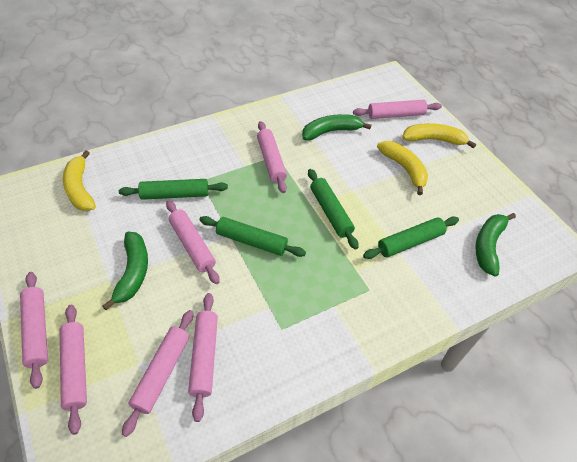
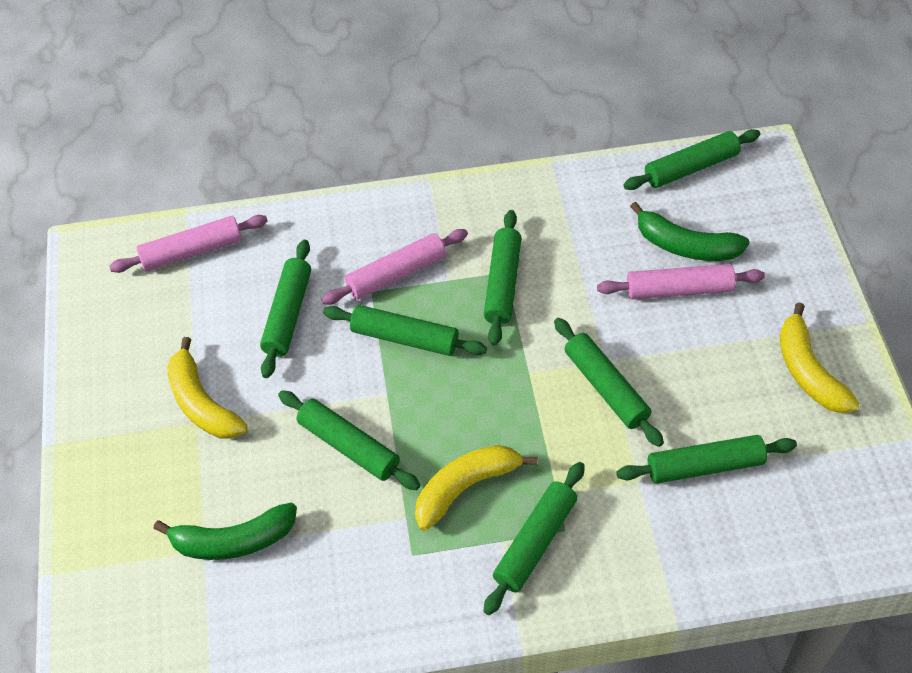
green banana: 3 -> 2
green rolling pin: 4 -> 8
pink rolling pin: 7 -> 3

